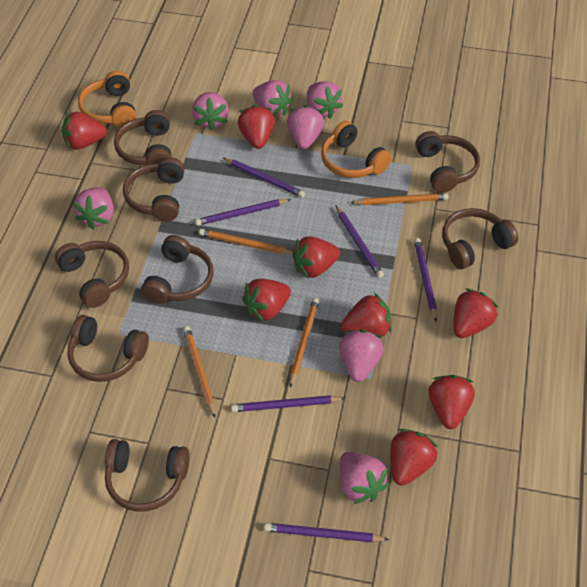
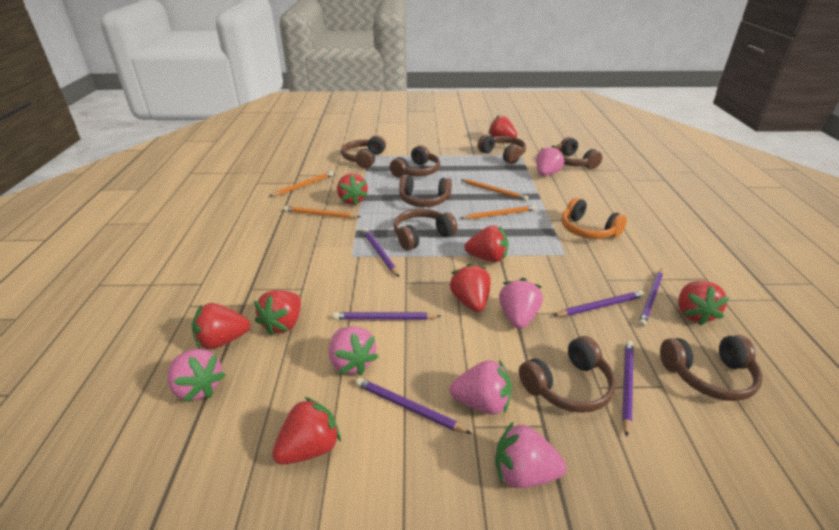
orange headphones: 2 -> 1
pink strawberry: 7 -> 6

